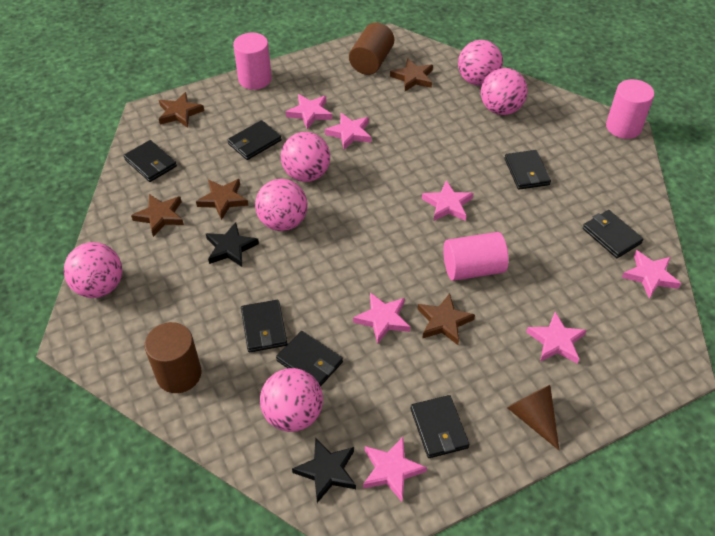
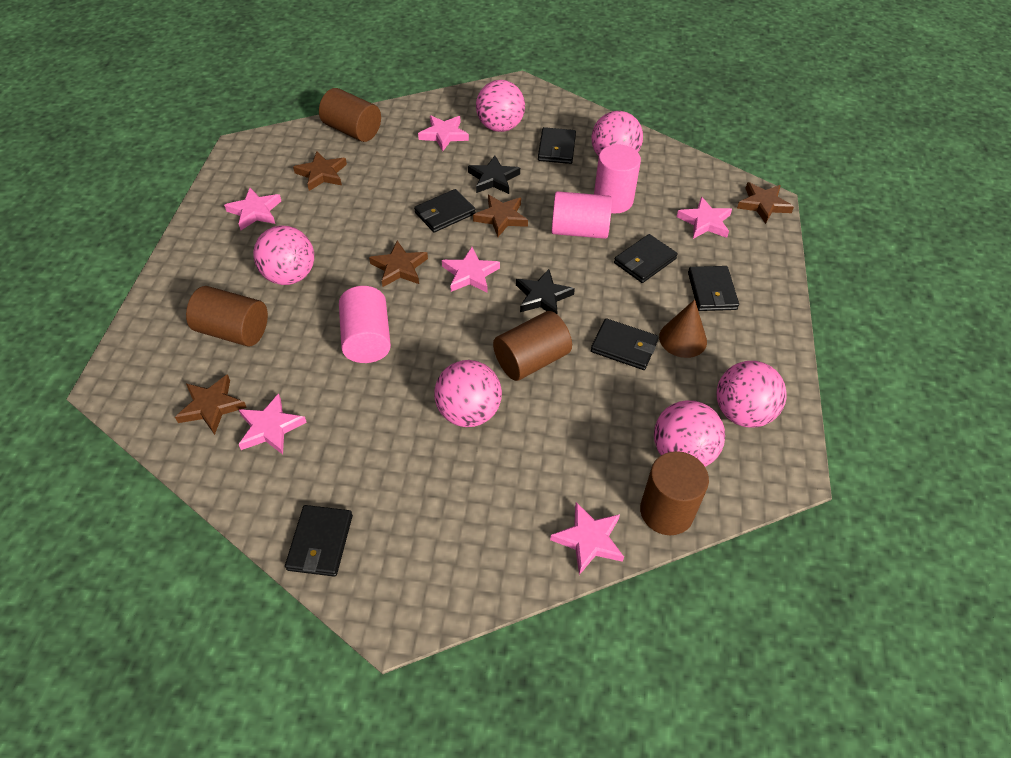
black wallet: 7 -> 6
brown cylinder: 2 -> 4
pink star: 7 -> 6

